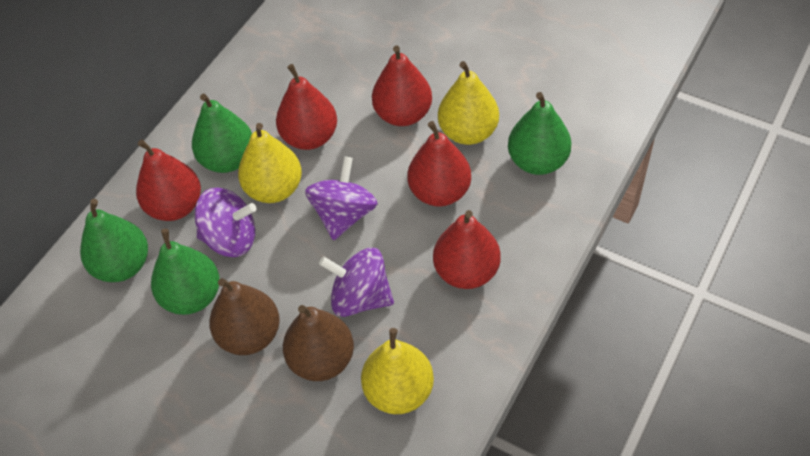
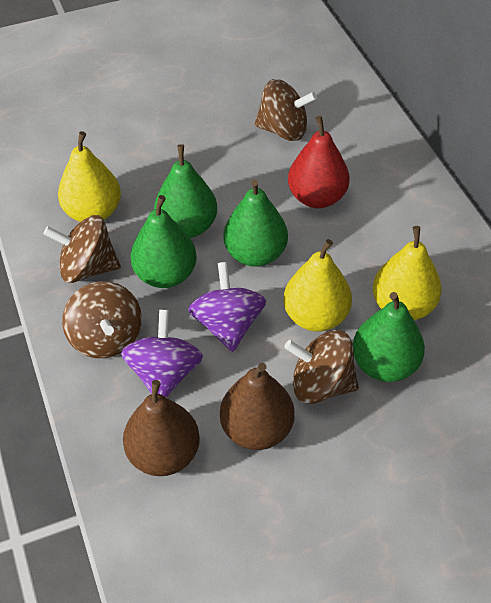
brown spinning top: 0 -> 4
purple spinning top: 3 -> 2
red pear: 5 -> 1

